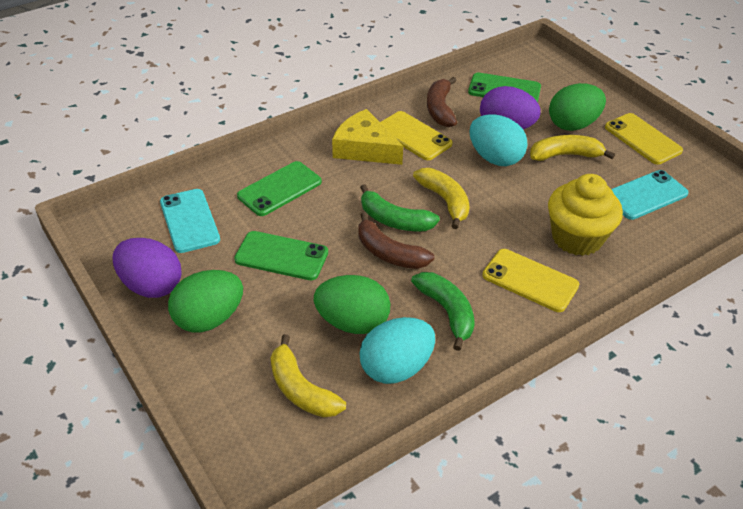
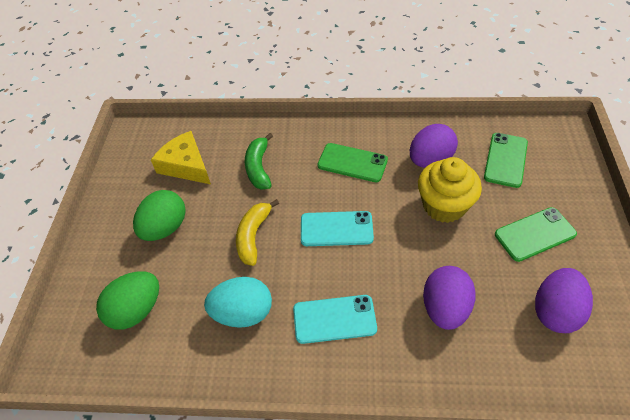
brown banana: 2 -> 0
green banana: 2 -> 1
green egg: 3 -> 2
purple egg: 2 -> 3
turquoise egg: 2 -> 1
yellow banana: 3 -> 1
yellow phone: 3 -> 0

